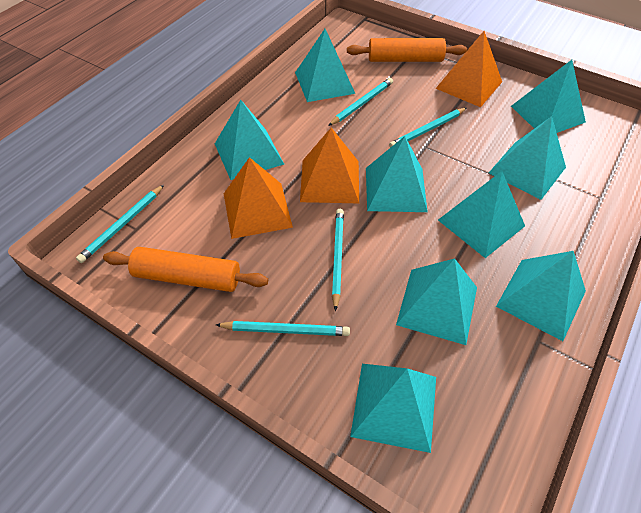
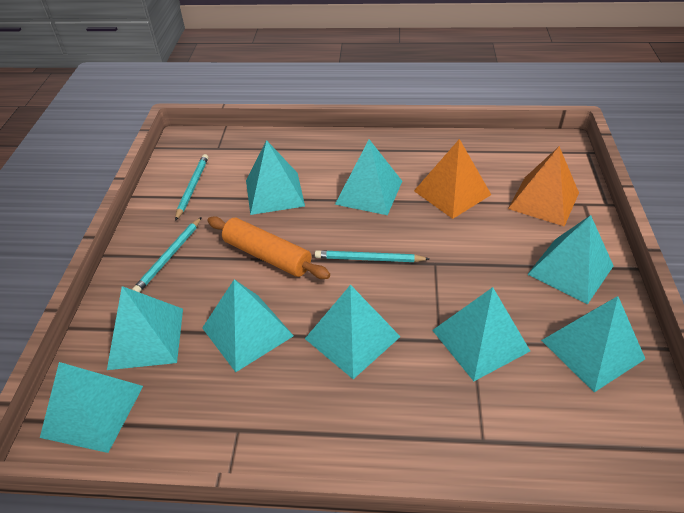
orange pyramid: 3 -> 2
orange rolling pin: 2 -> 1
turquoise pencil: 5 -> 3

